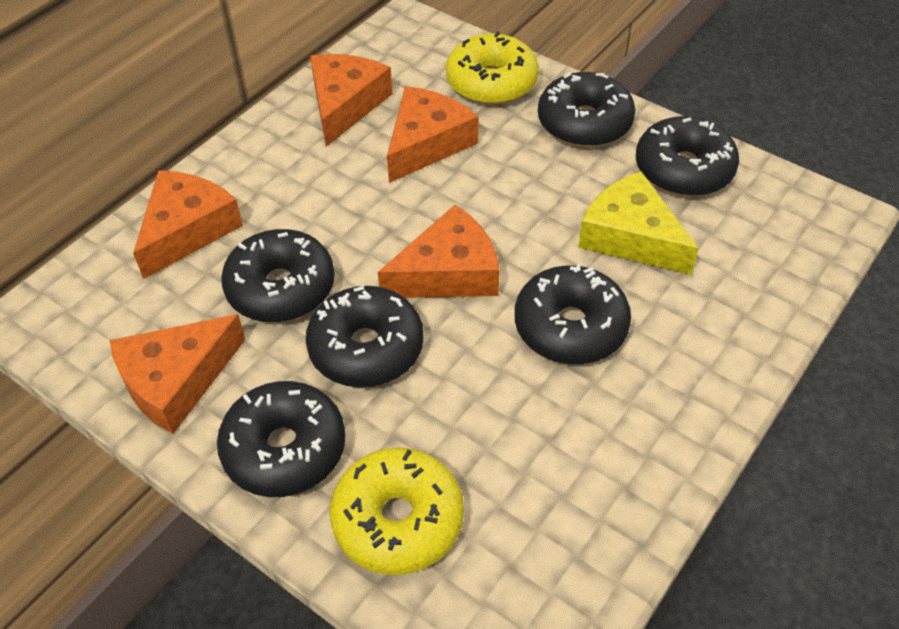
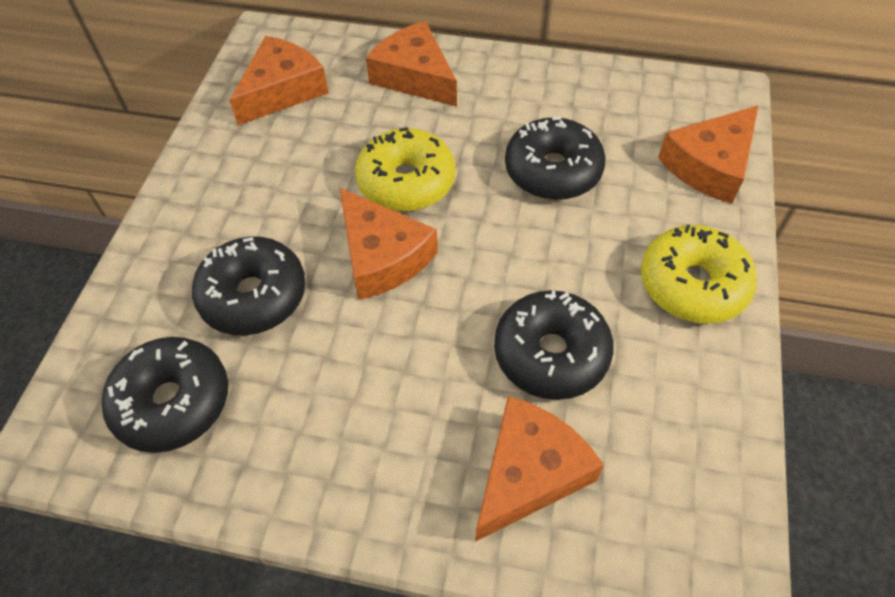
black donut: 6 -> 4
yellow cheese: 1 -> 0

